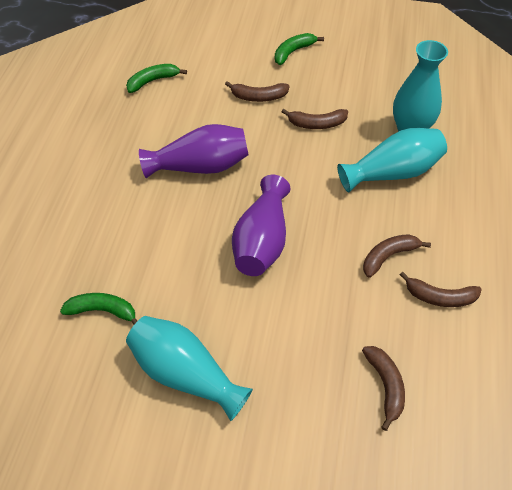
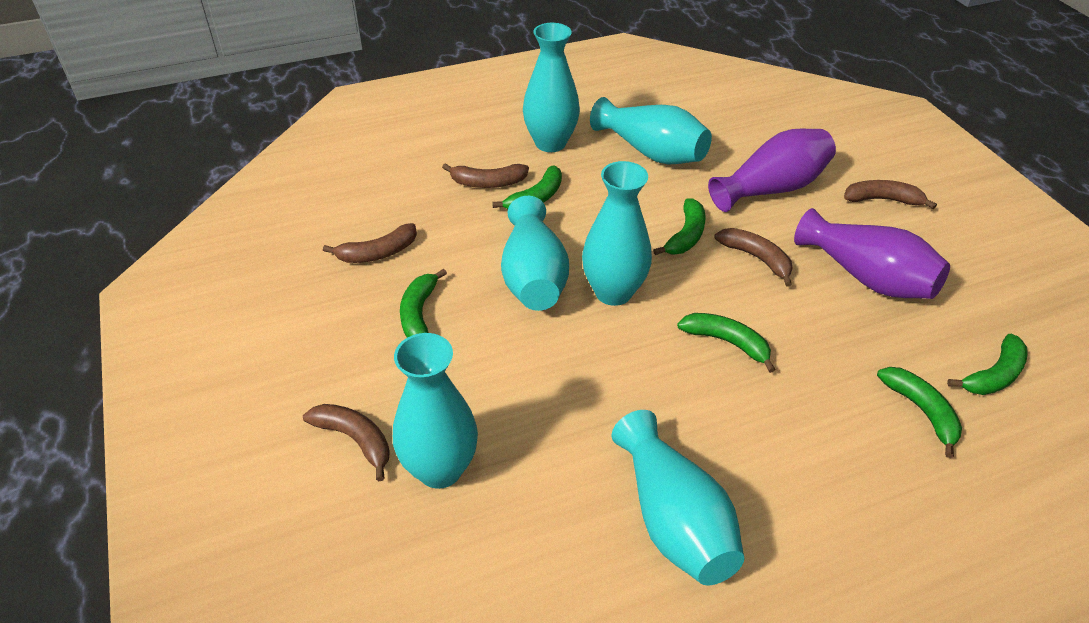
green banana: 3 -> 6
turquoise vase: 3 -> 6

